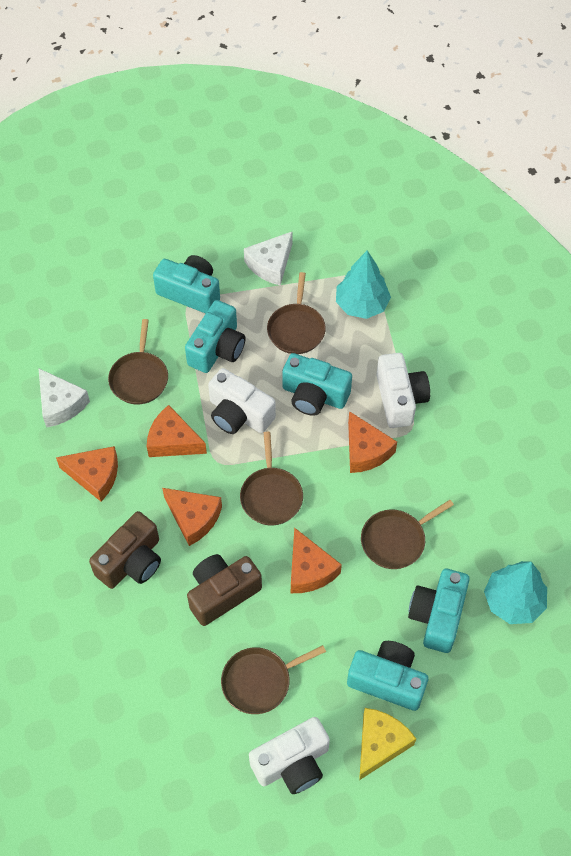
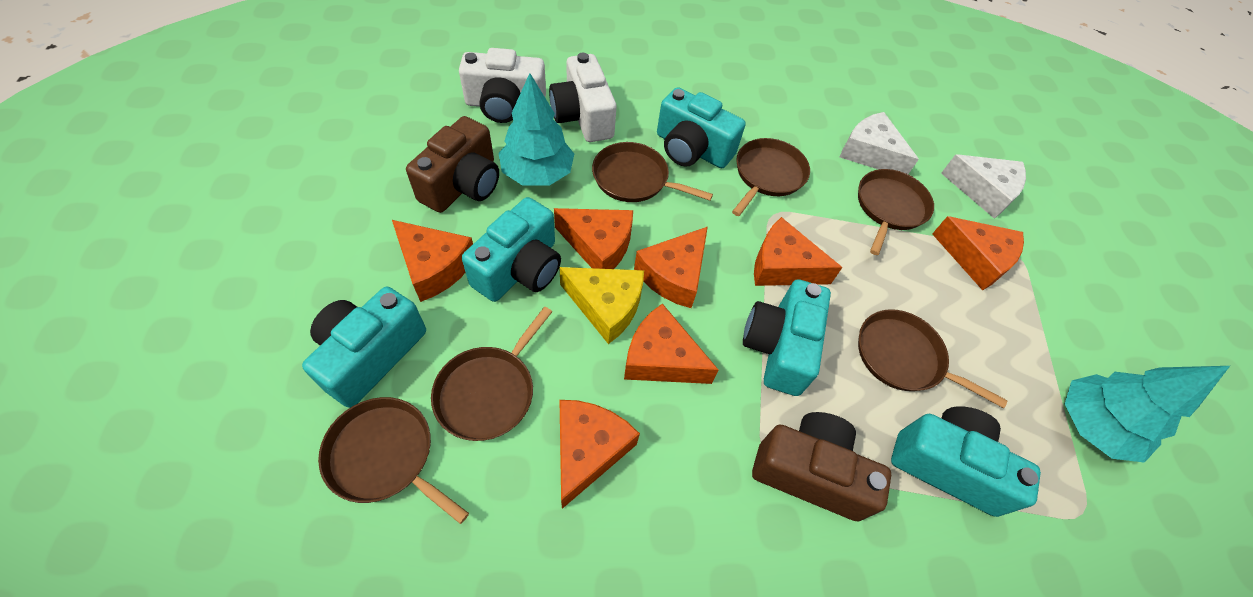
brown pan: 5 -> 6
orange cheese: 5 -> 7
white camera: 3 -> 2

